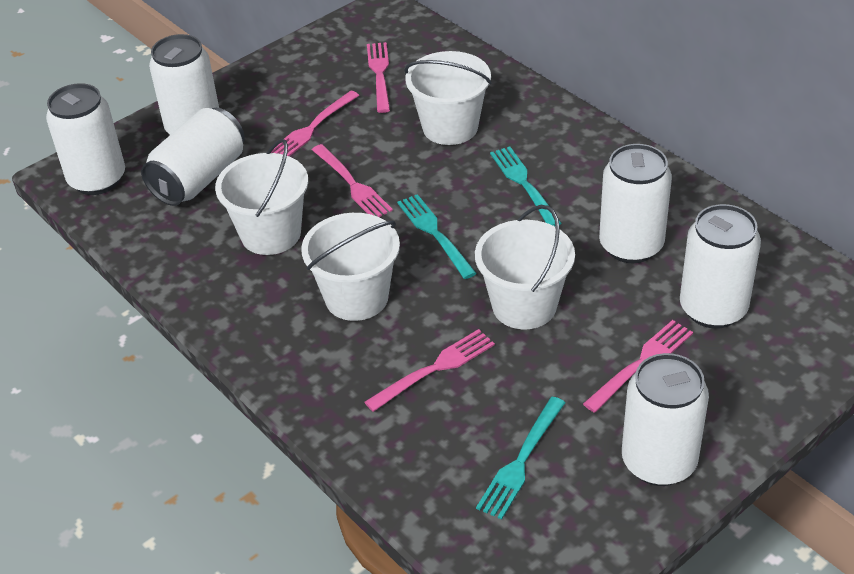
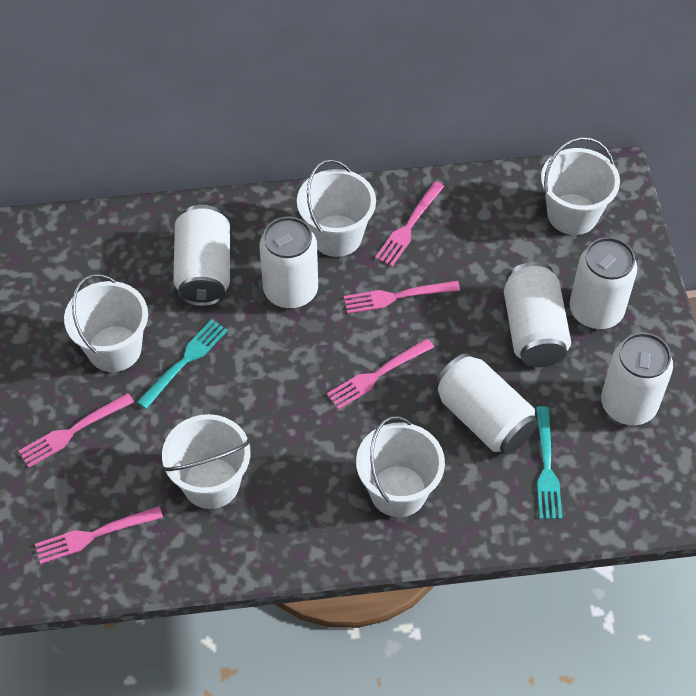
turquoise fork: 3 -> 2
white bucket: 4 -> 5

